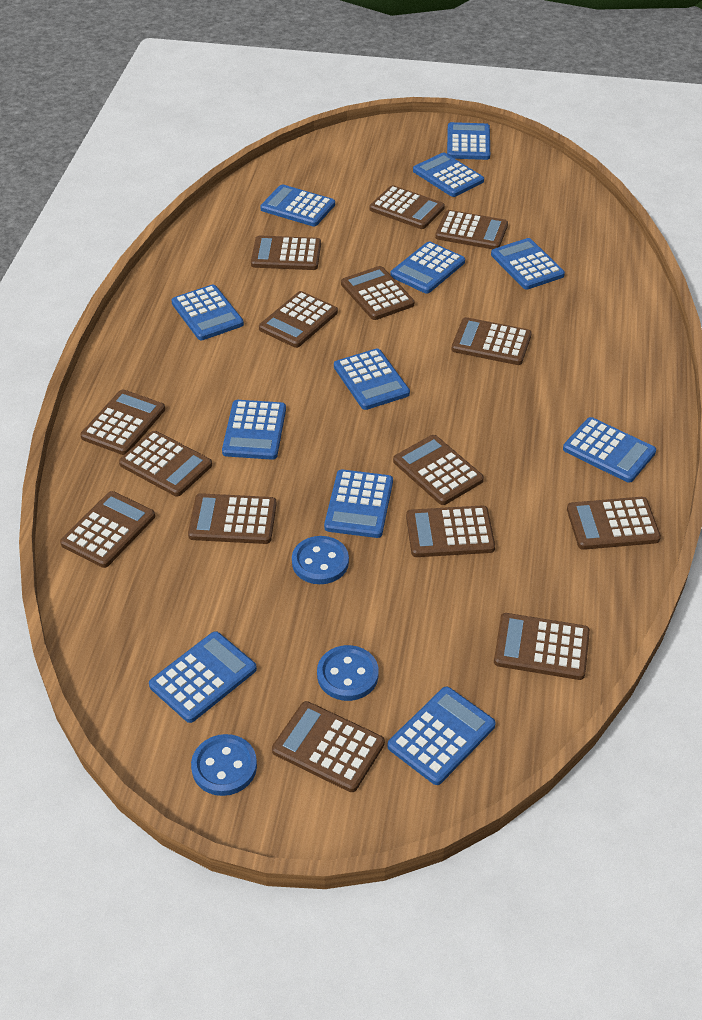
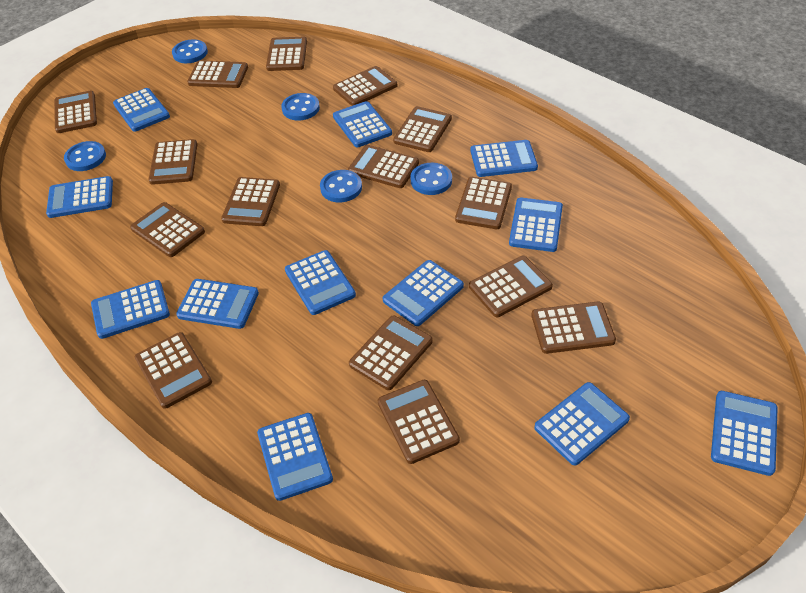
blue button: 3 -> 5

